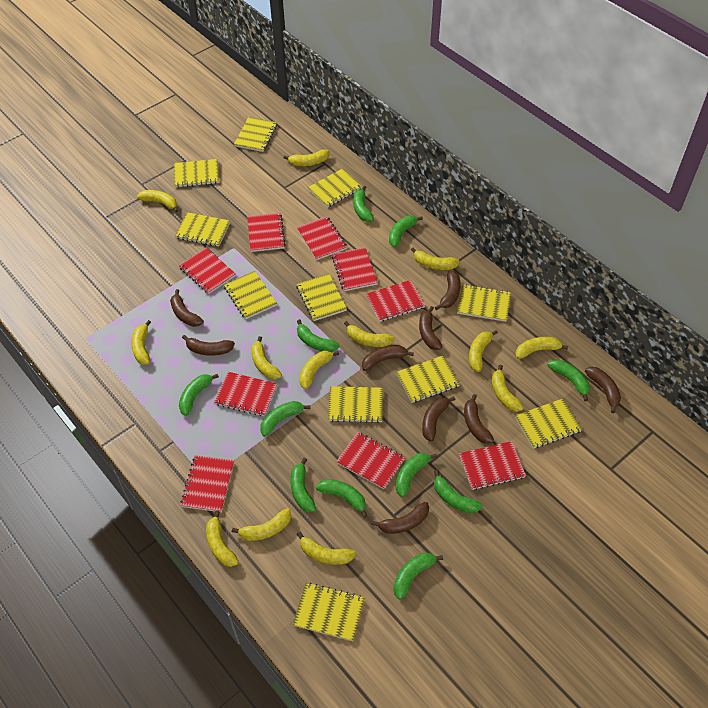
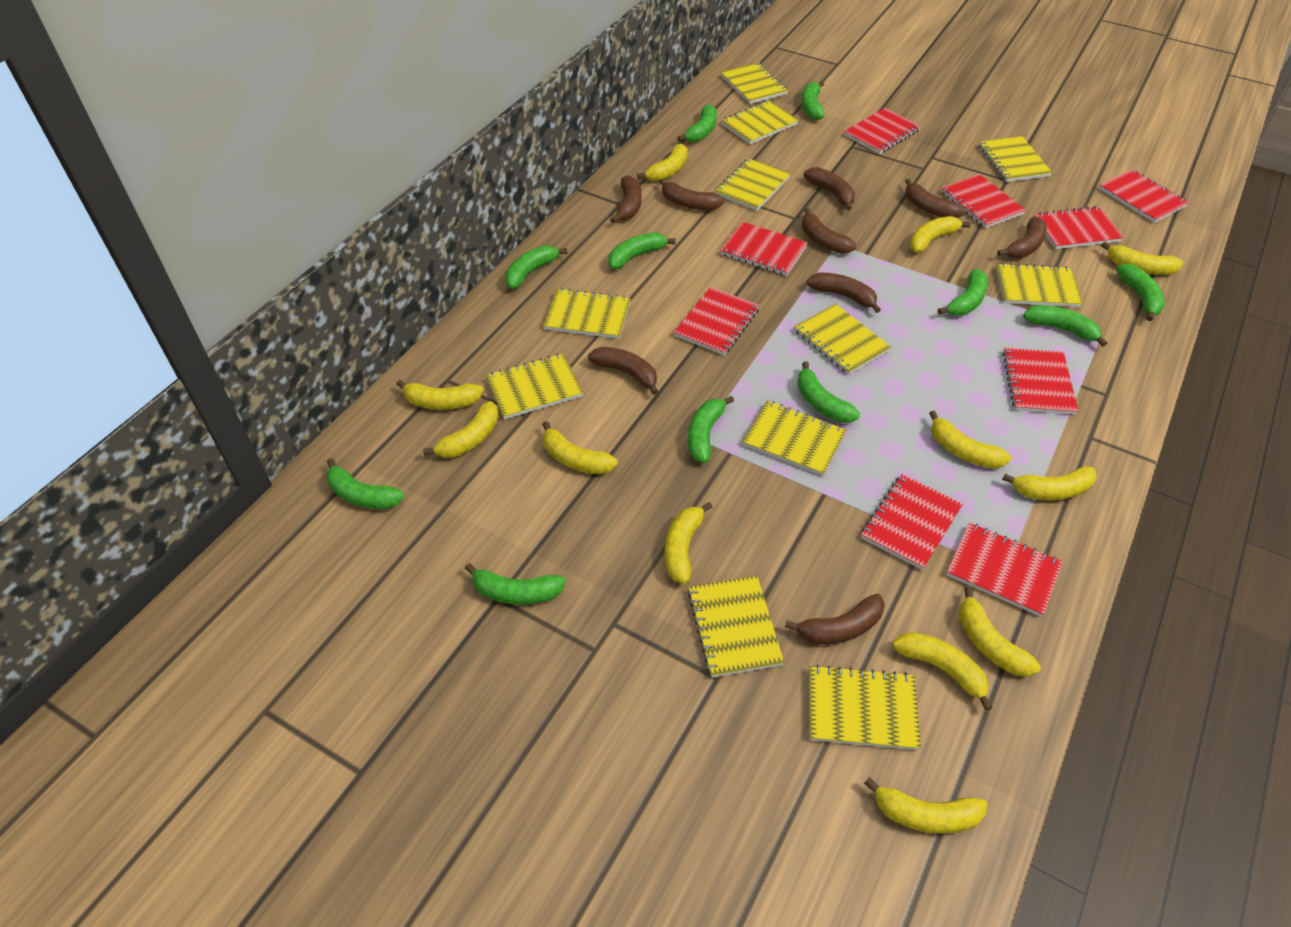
yellow banana: 13 -> 12

